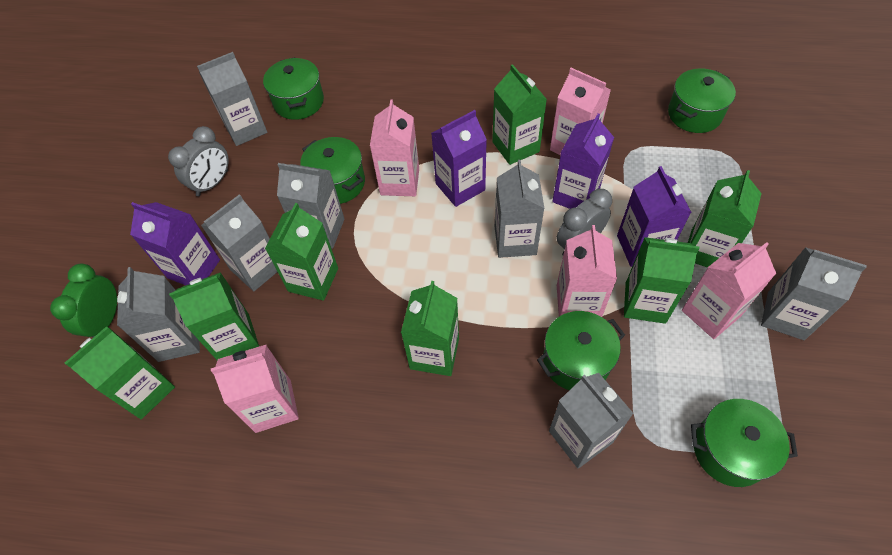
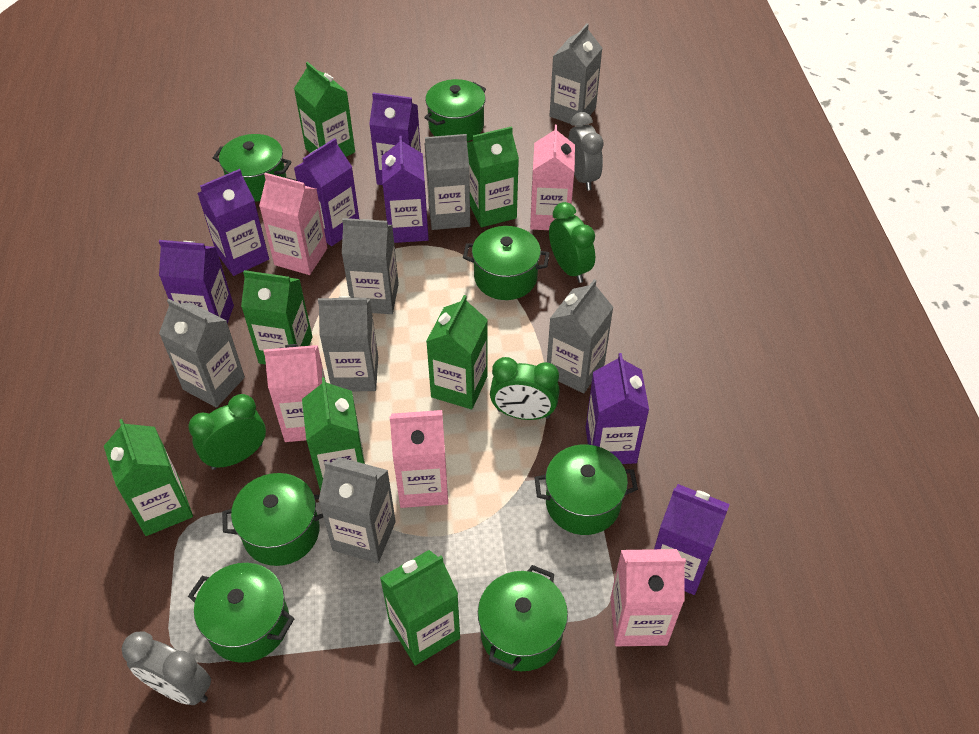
green clock: 1 -> 3
green pot: 5 -> 7
purple carton: 4 -> 7

